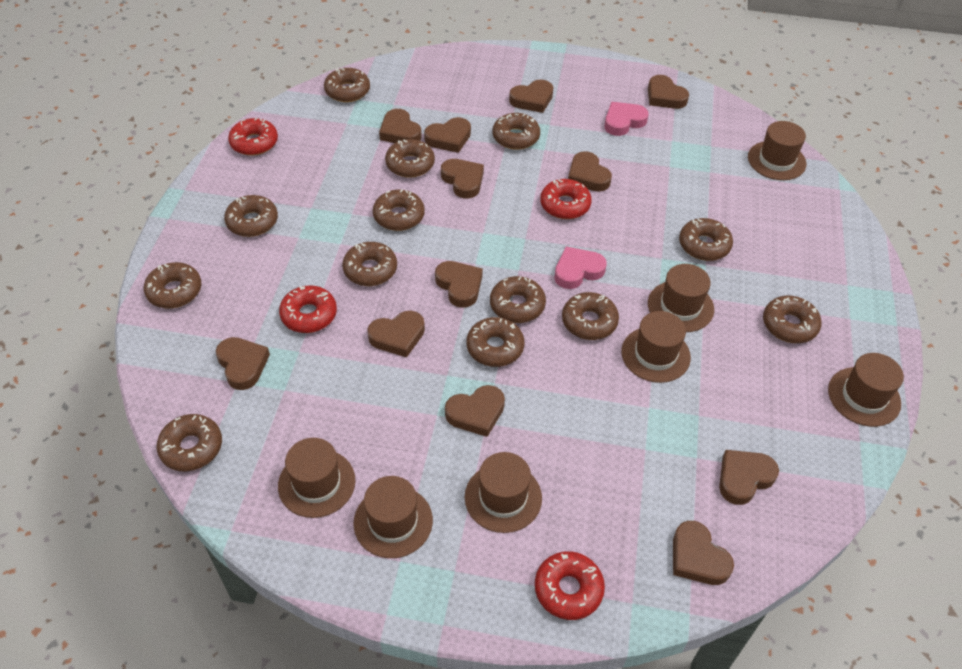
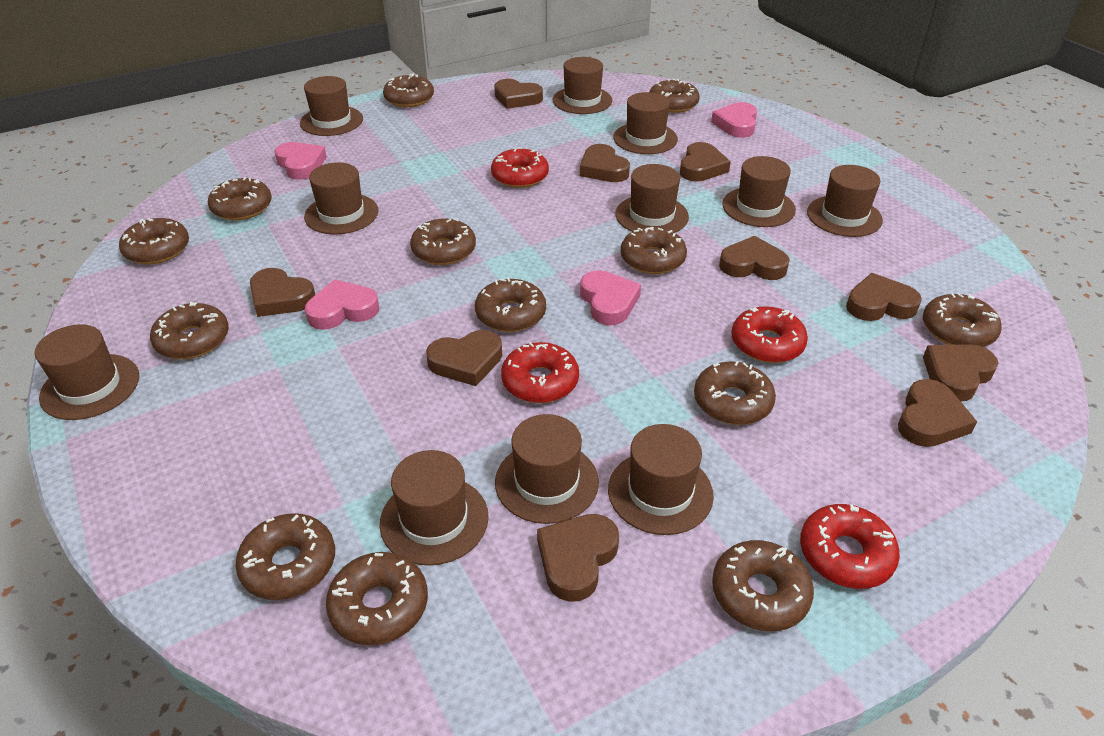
brown hat: 7 -> 11
brown heart: 12 -> 10
pink heart: 2 -> 4

